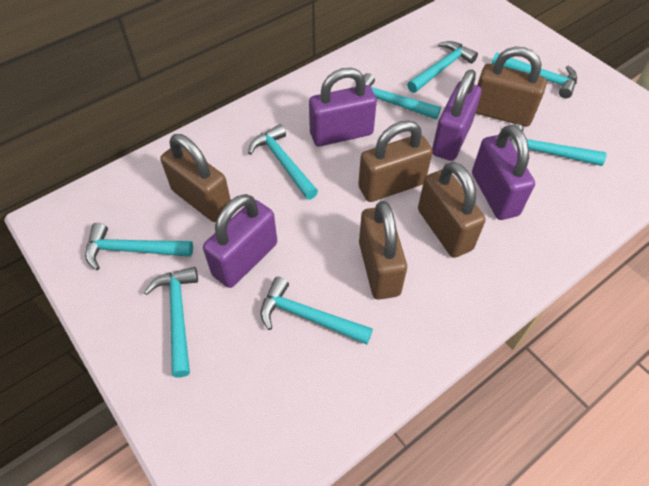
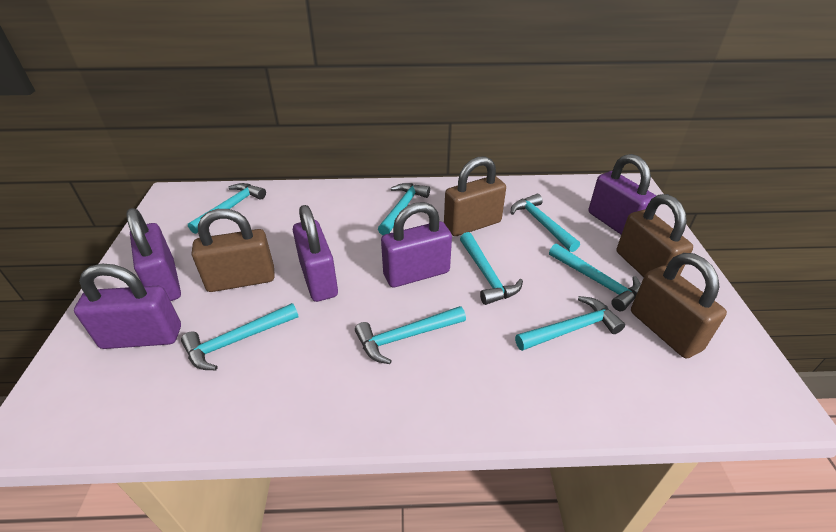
brown padlock: 5 -> 4
purple padlock: 4 -> 5

